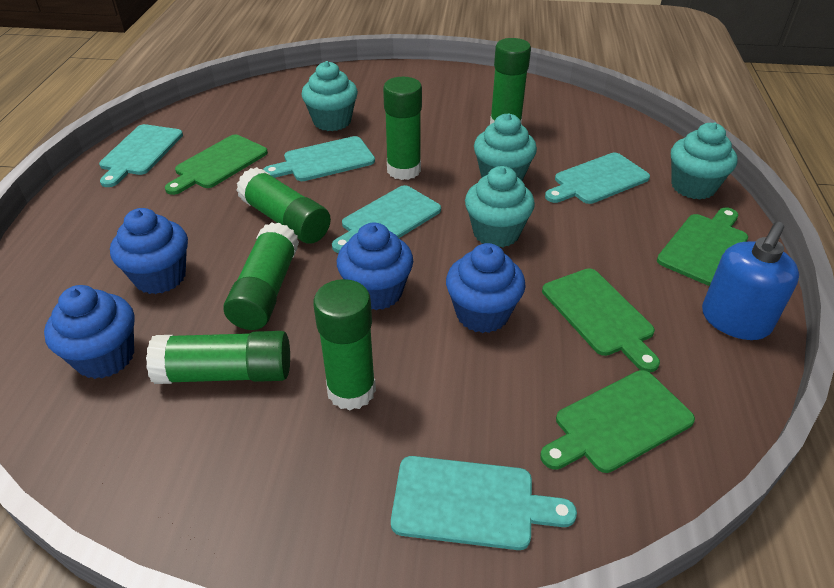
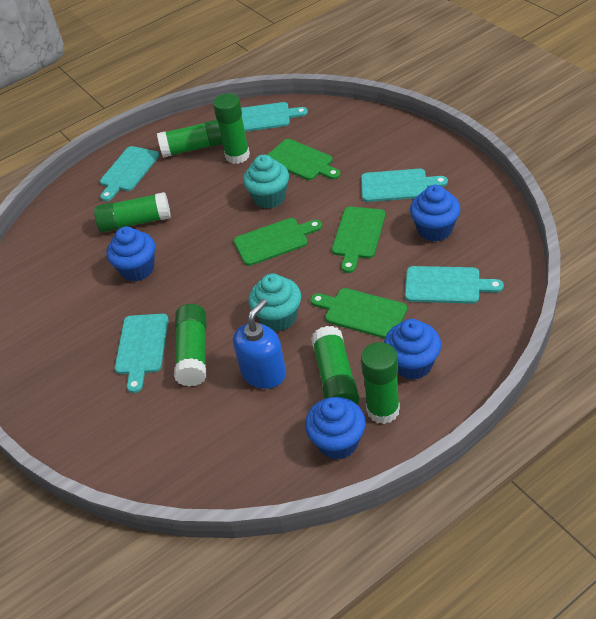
turquoise cupcake: 4 -> 2

